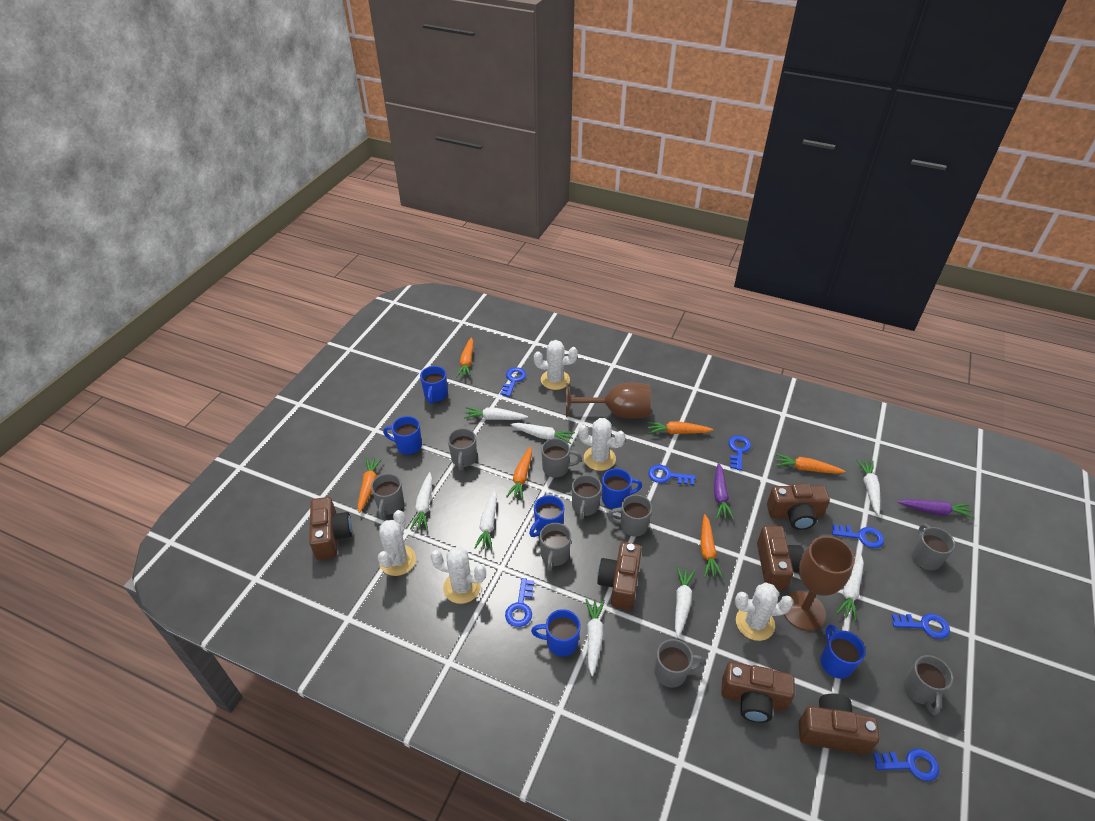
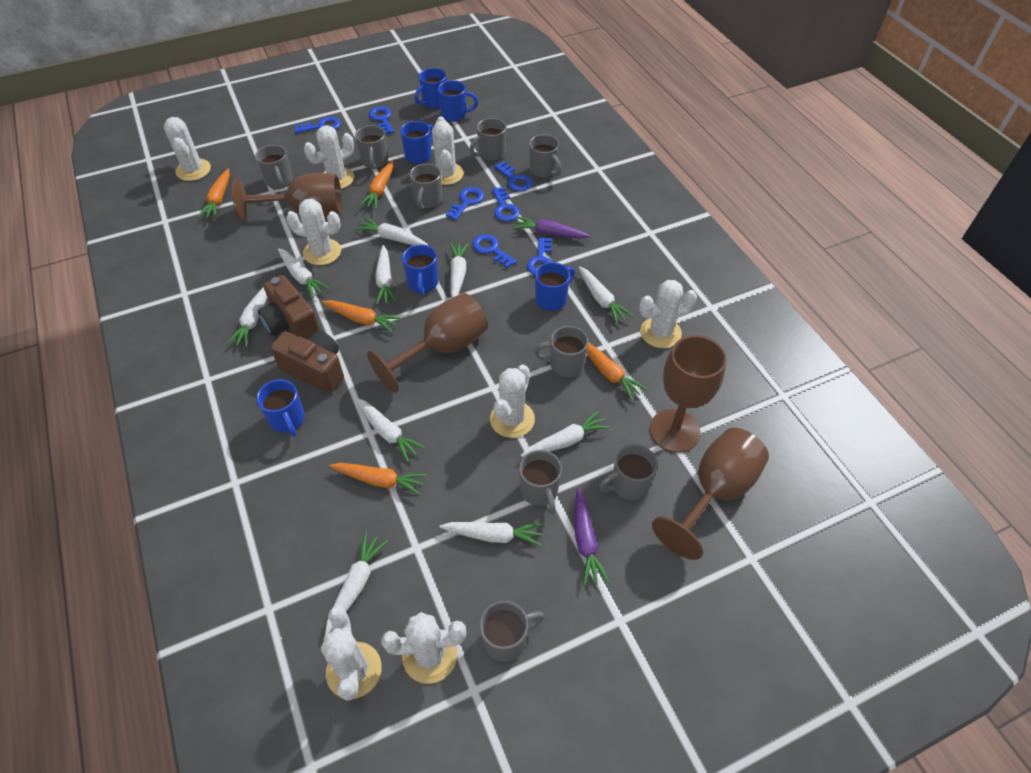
brown camera: 6 -> 2
brown goblet: 2 -> 4
orange carrot: 6 -> 5
white cactus: 5 -> 8
white carrot: 8 -> 10

